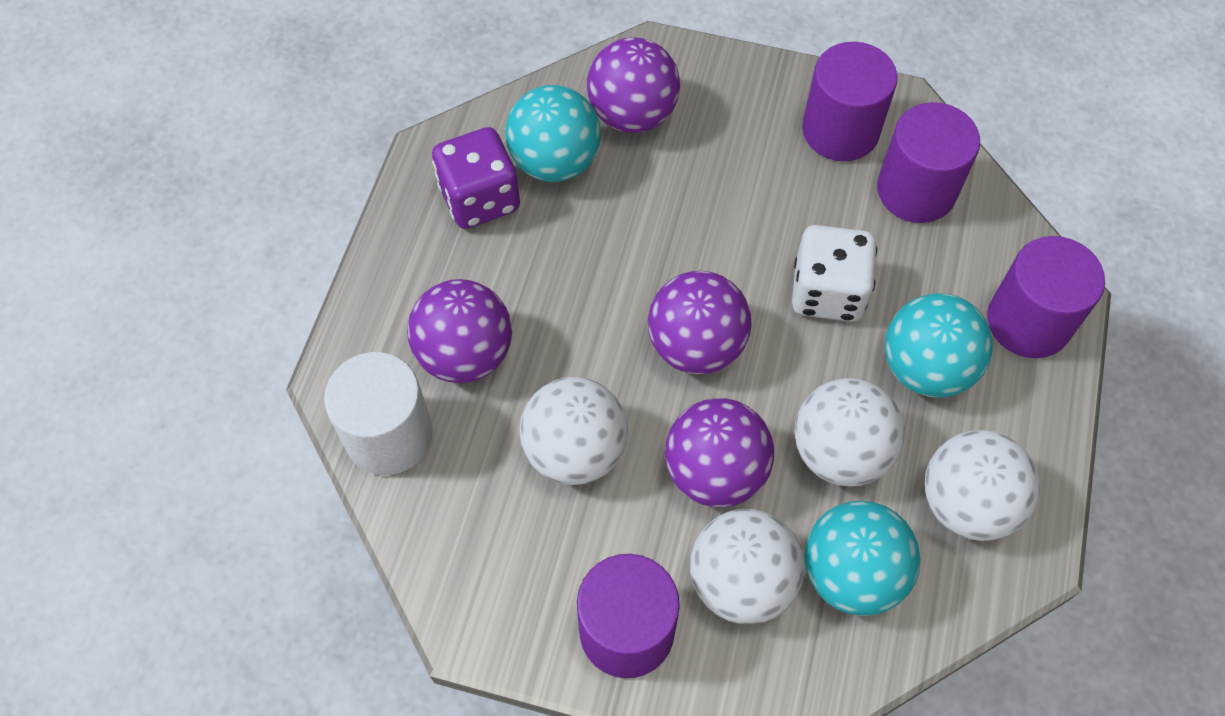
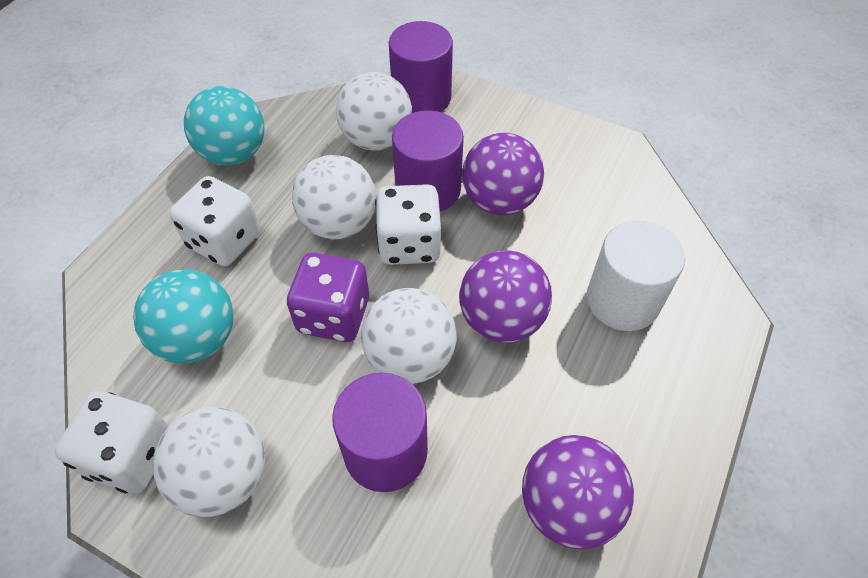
purple ball: 4 -> 3
purple cylinder: 4 -> 3
turquoise ball: 3 -> 2
white dice: 1 -> 3

